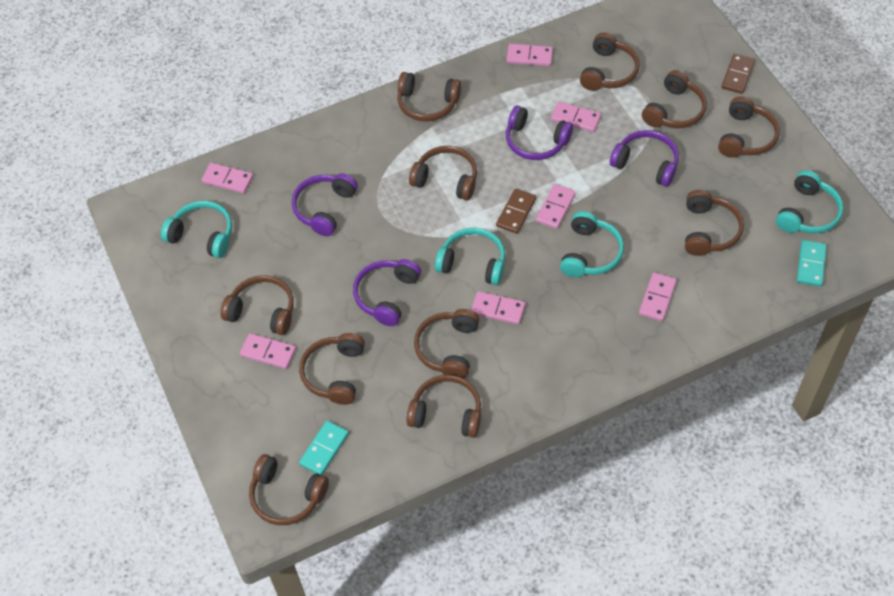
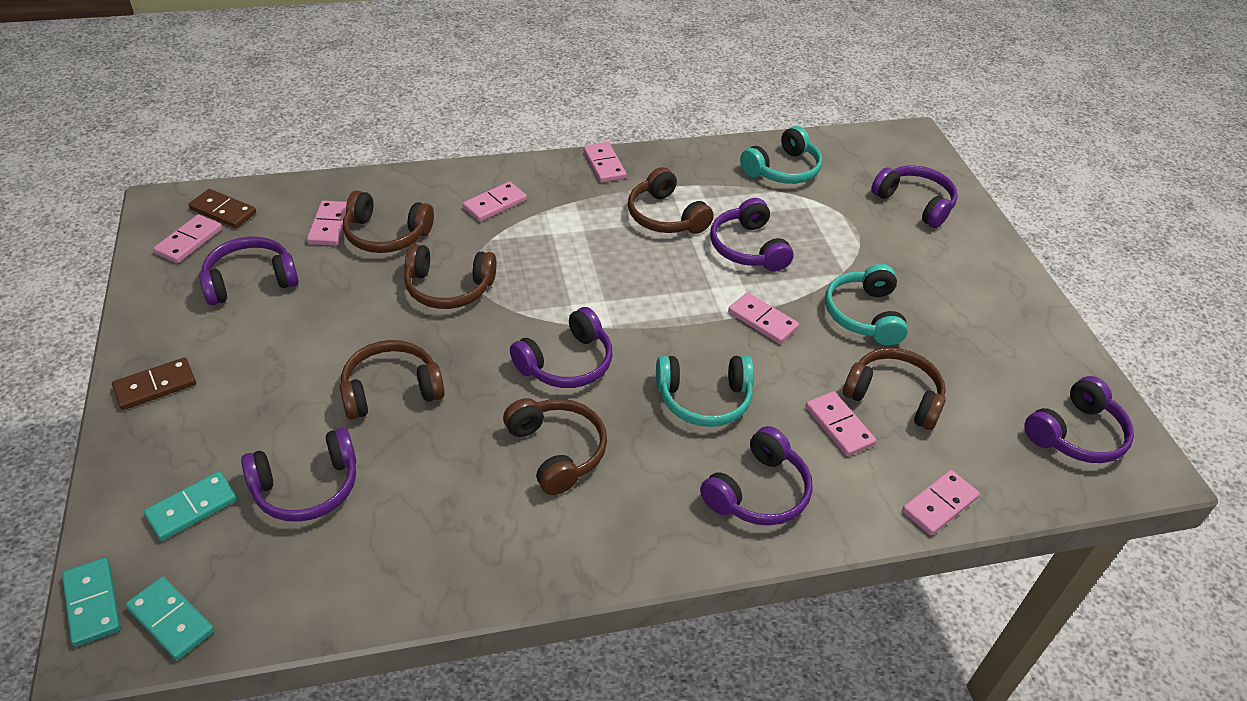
brown headphones: 11 -> 6
purple headphones: 4 -> 7
turquoise domino: 2 -> 3
turquoise headphones: 4 -> 3

